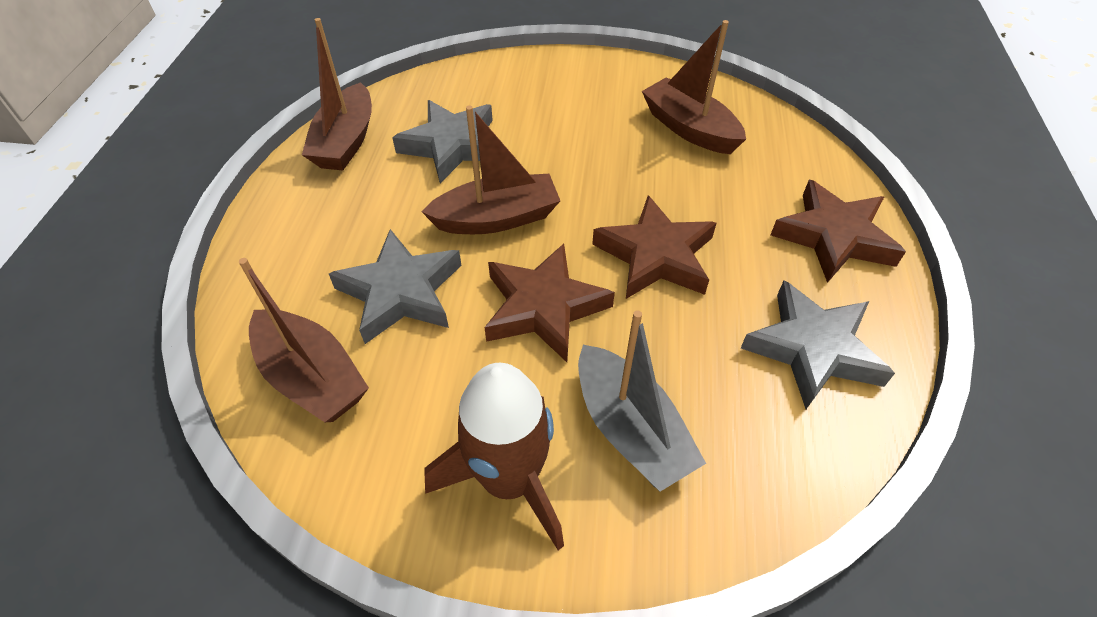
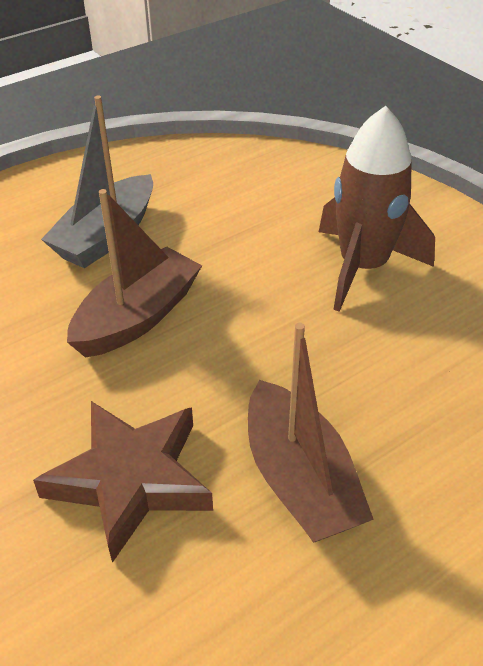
brown boat: 4 -> 2
brown star: 3 -> 1
grey star: 3 -> 0

